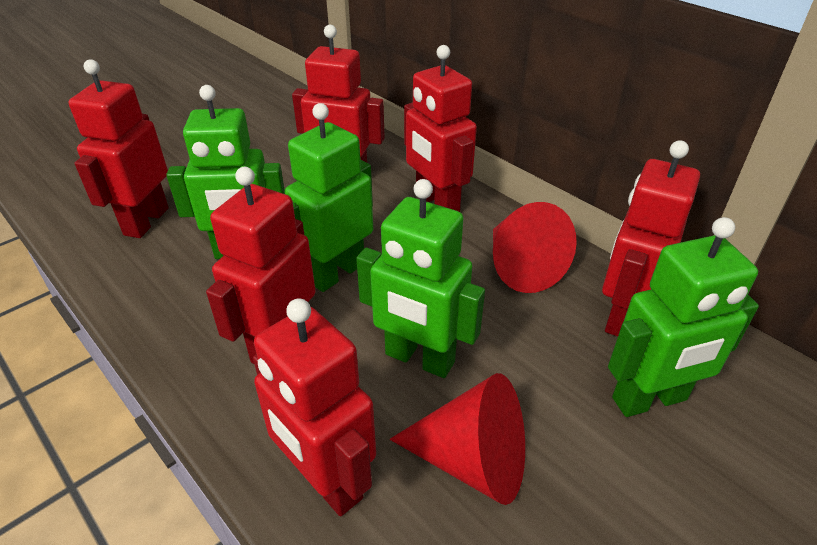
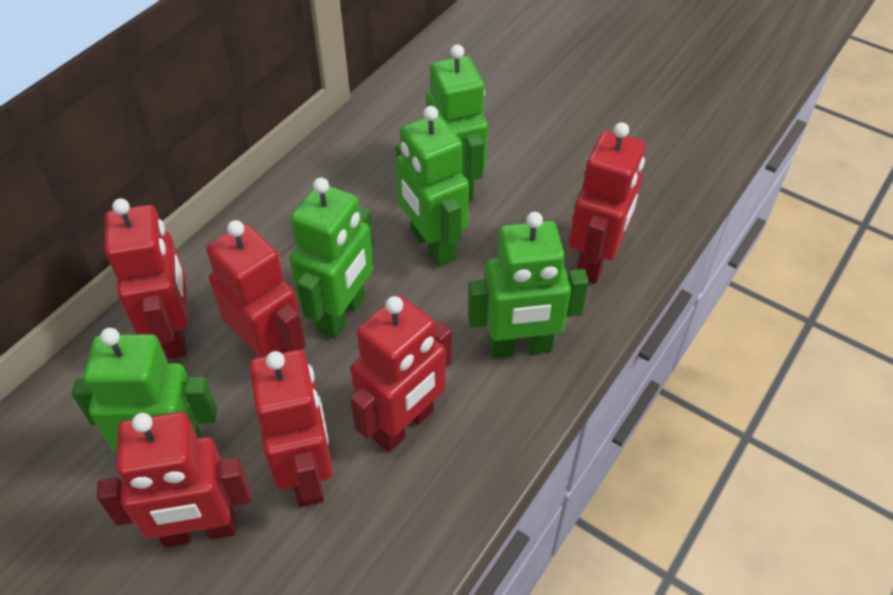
green robot: 4 -> 5
red cone: 2 -> 0

